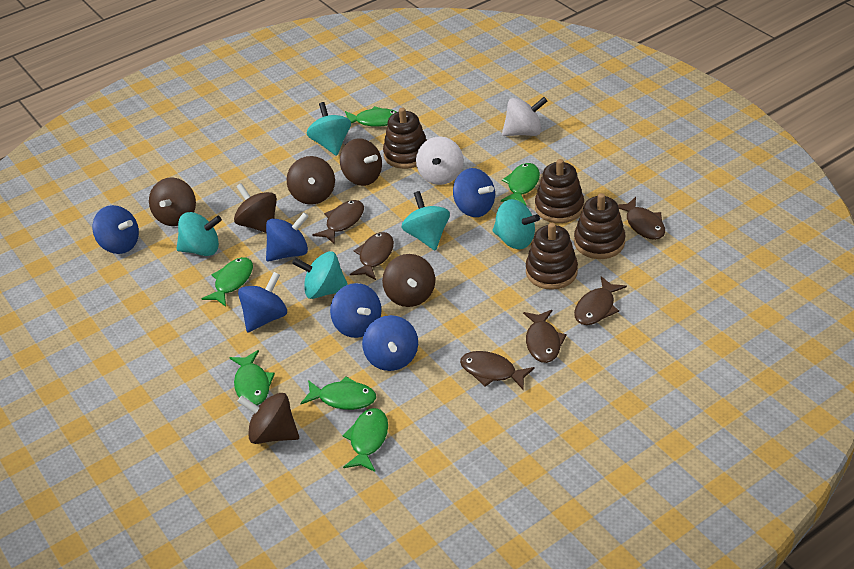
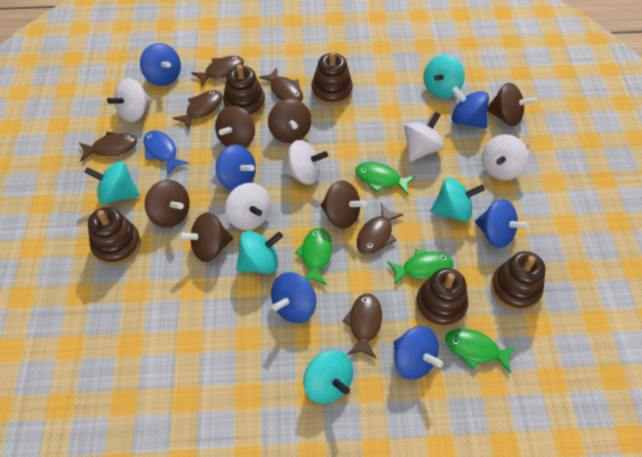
blue fish: 0 -> 1
brown stacking toy: 4 -> 5
green fish: 6 -> 4
white spinning top: 2 -> 5

